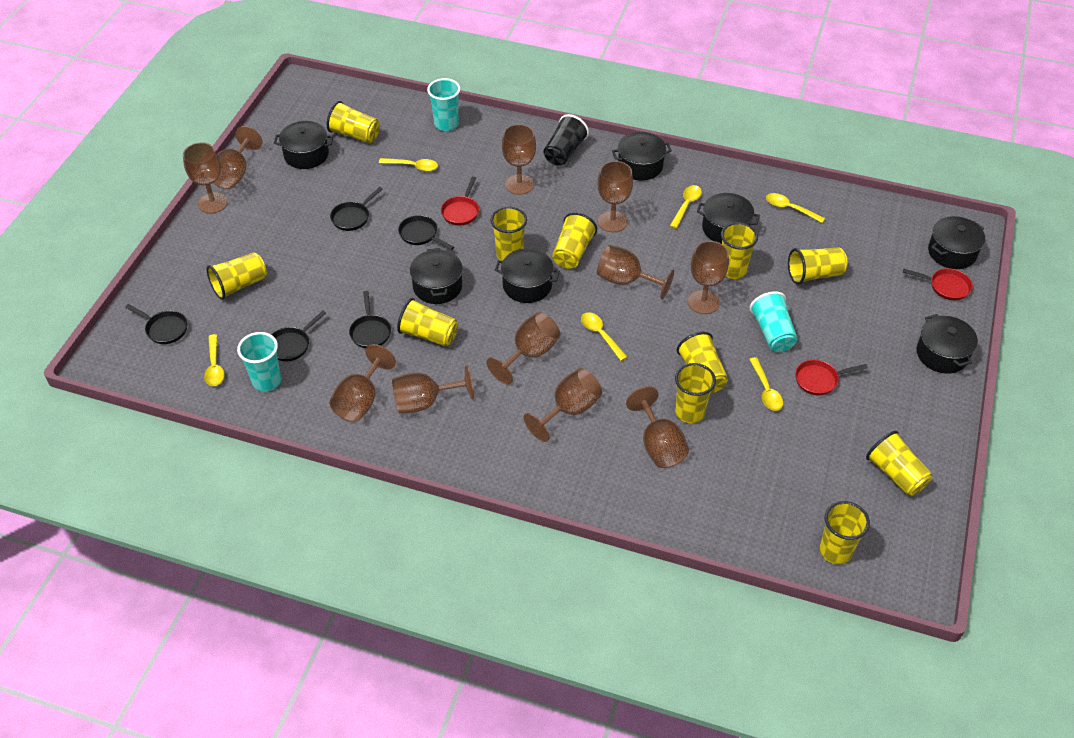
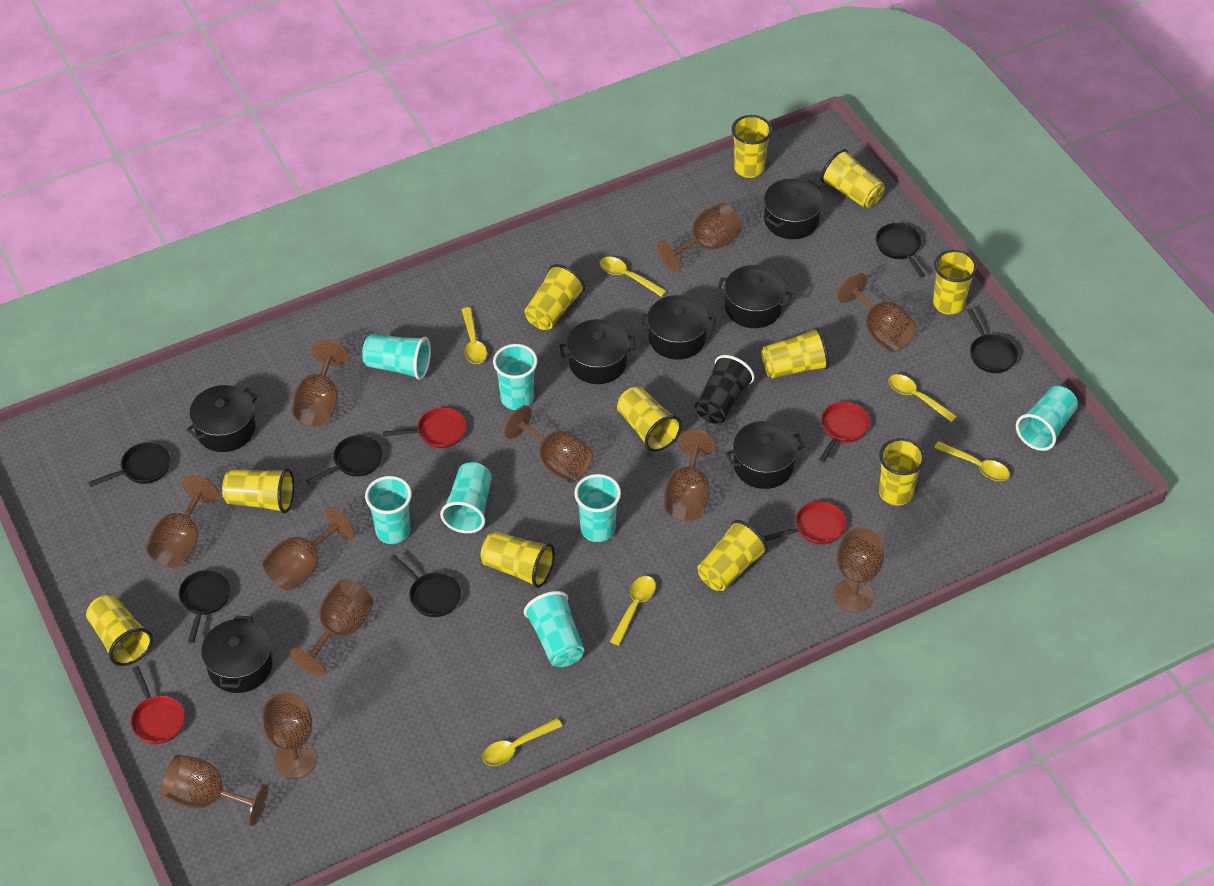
black pan: 5 -> 6
red pan: 3 -> 4
turquoise cup: 3 -> 7

